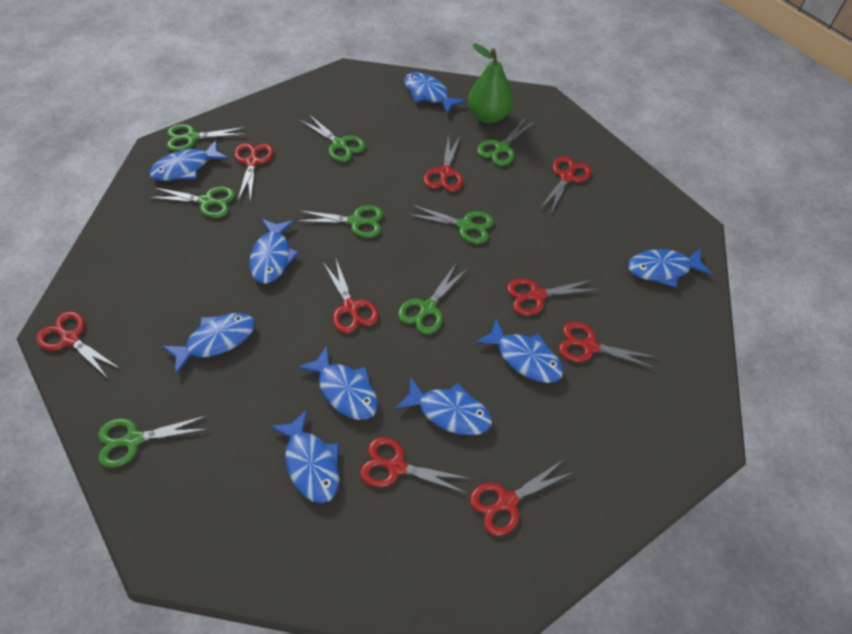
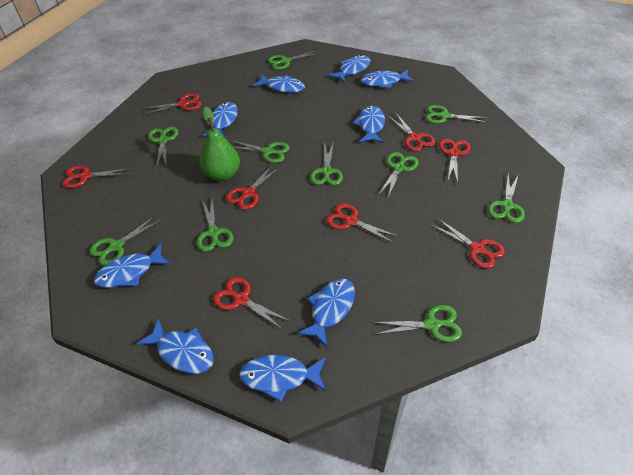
green scissors: 8 -> 10
red scissors: 9 -> 8

